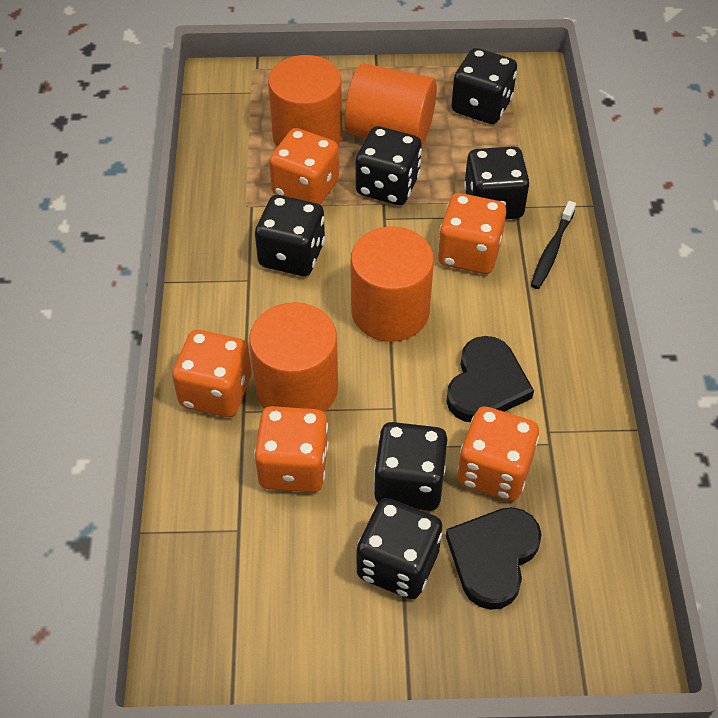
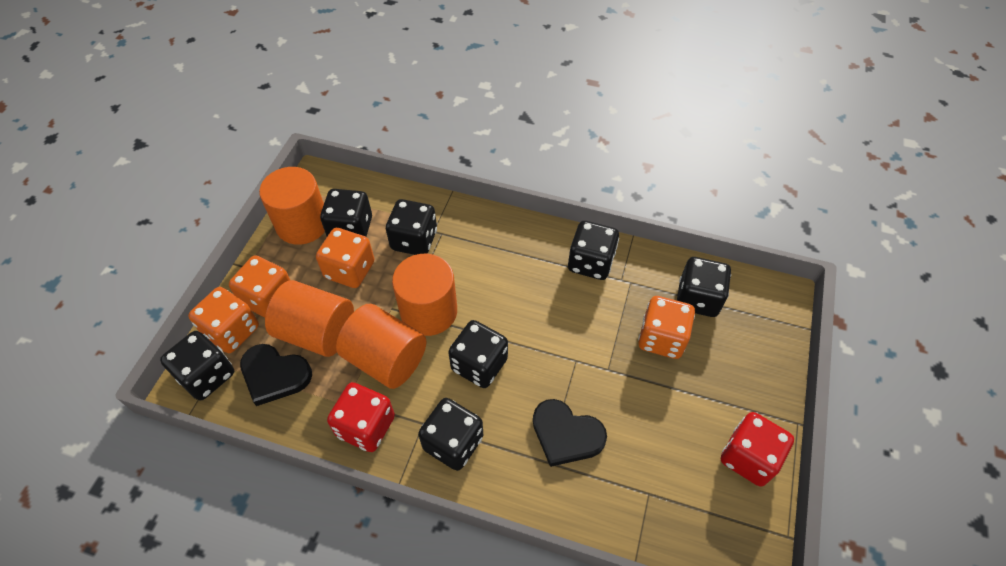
black dice: 6 -> 7
black toothbrush: 1 -> 0
orange dice: 5 -> 4
red dice: 0 -> 2

